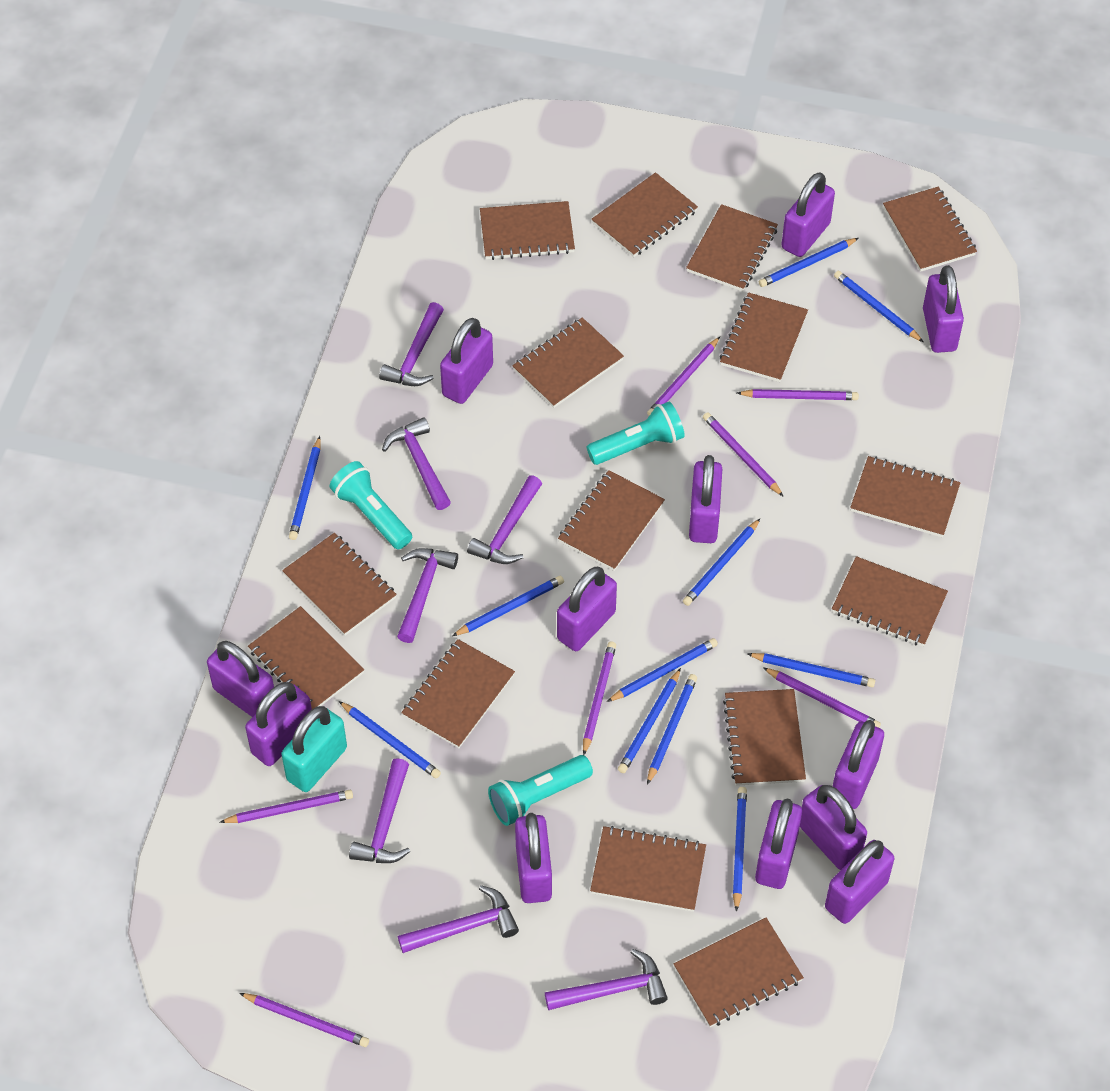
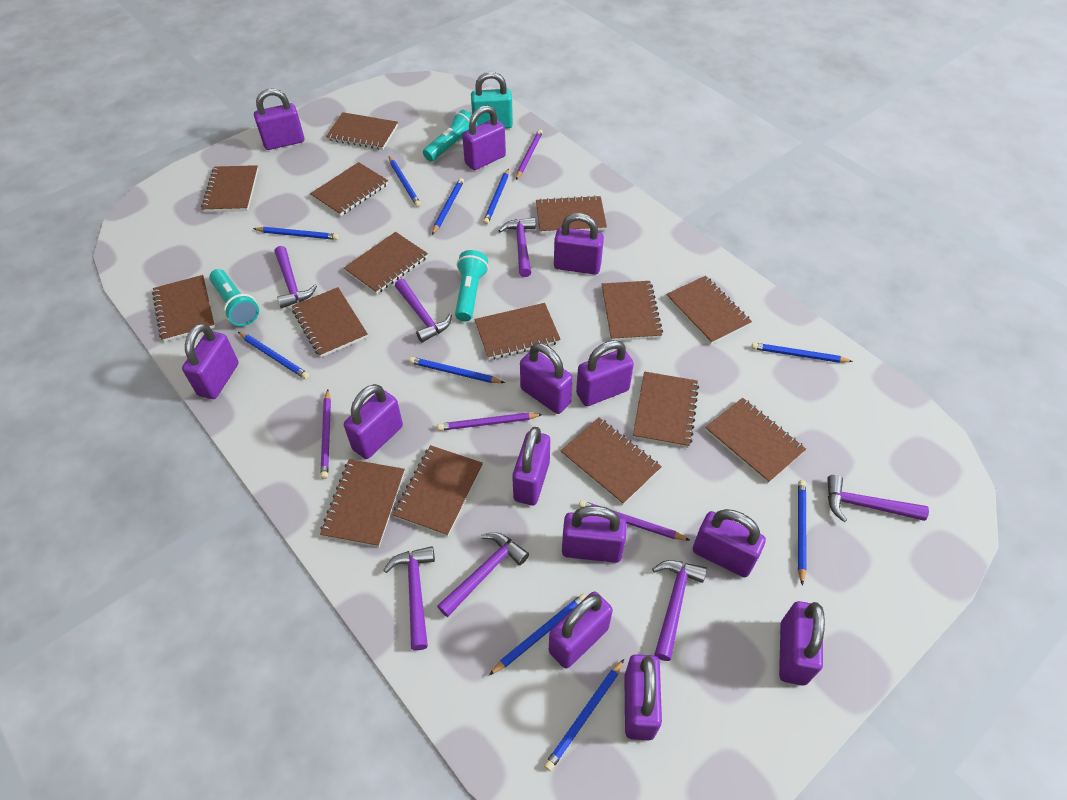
blue pencil: 11 -> 10
purple padlock: 12 -> 13
purple pencil: 7 -> 4

